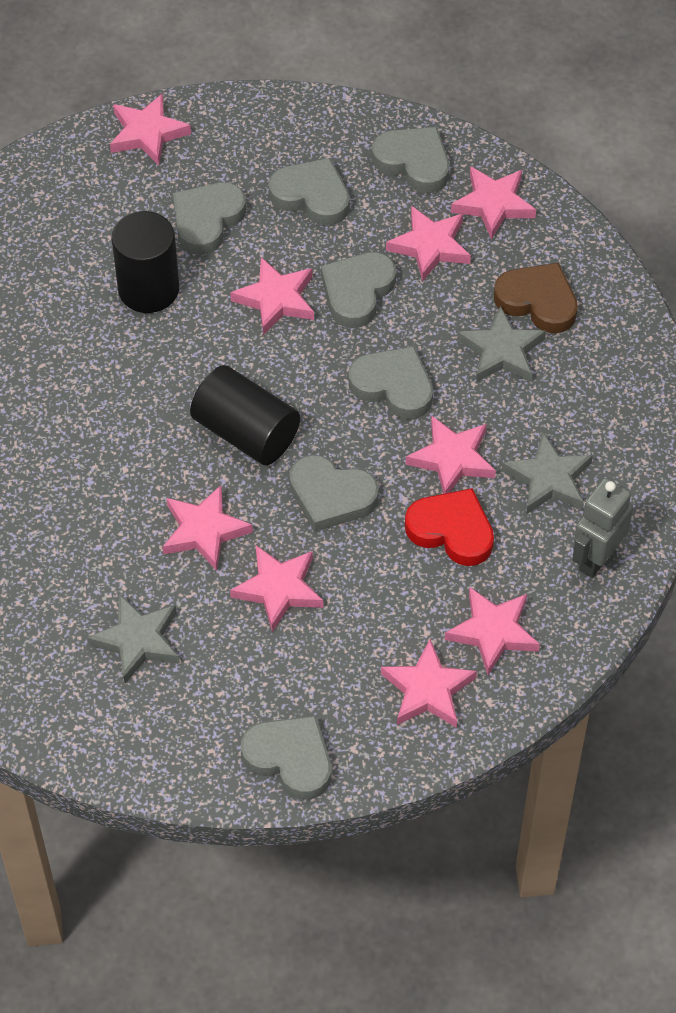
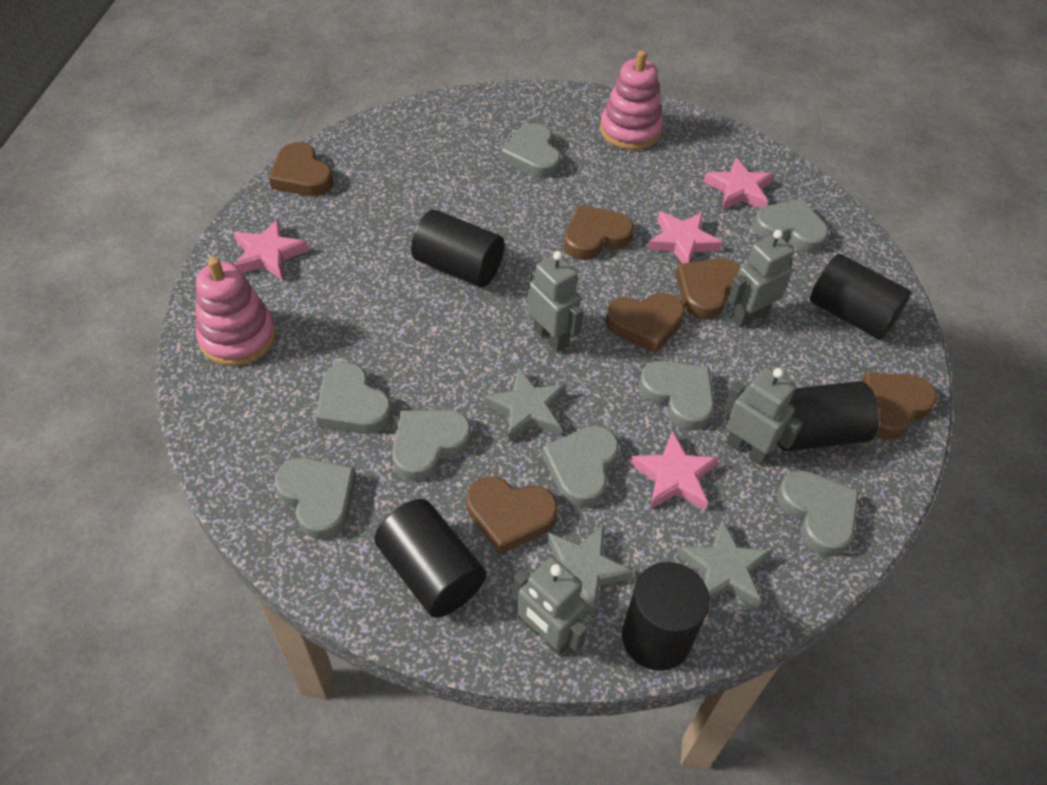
black cylinder: 2 -> 5
brown heart: 1 -> 6
grey heart: 7 -> 8
grey robot: 1 -> 4
pink stacking toy: 0 -> 2
pink star: 9 -> 4
red heart: 1 -> 0

